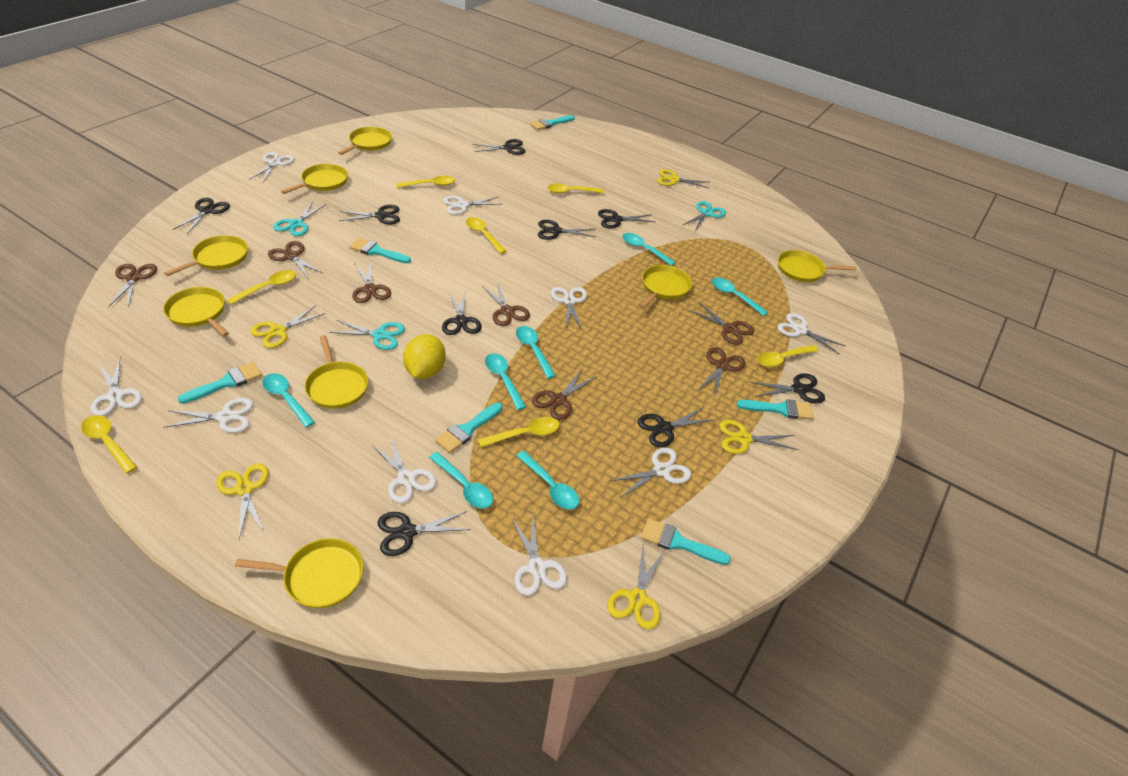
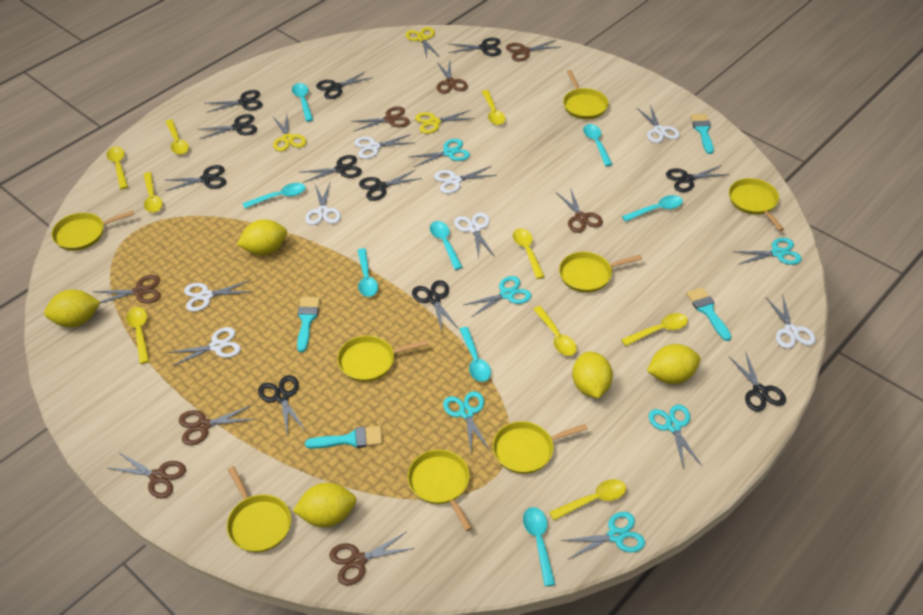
black scissors: 9 -> 11
brown scissors: 7 -> 8
turquoise brush: 6 -> 4
turquoise scissors: 3 -> 6
turquoise spoon: 7 -> 8
white scissors: 9 -> 8
yellow lemon: 1 -> 5
yellow scissors: 5 -> 3
yellow spoon: 7 -> 9

